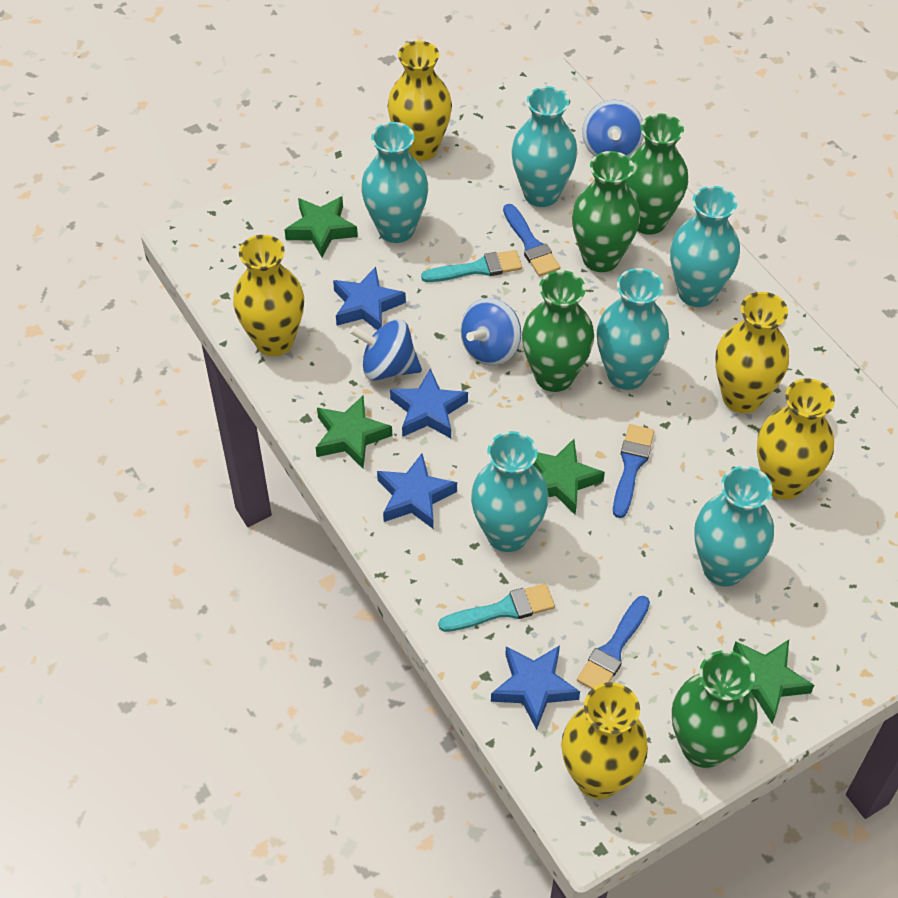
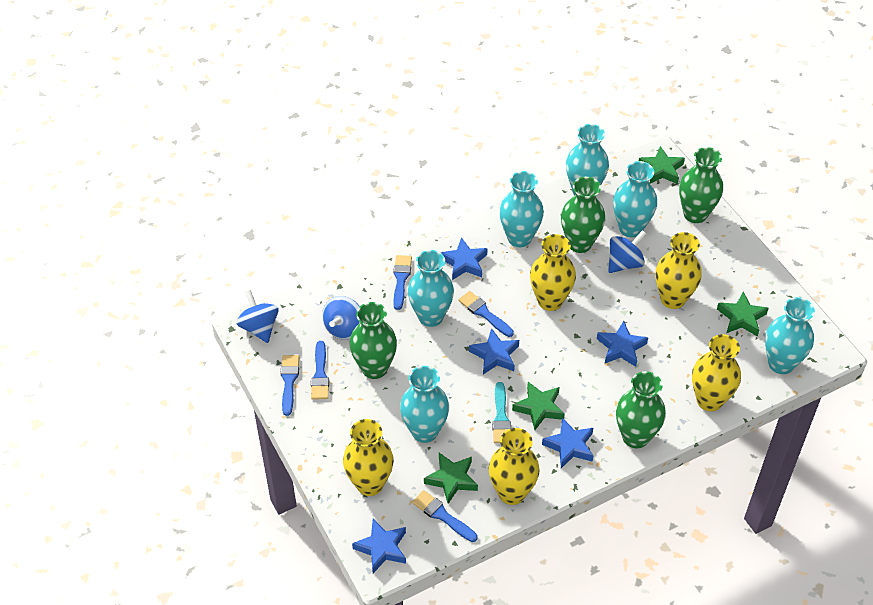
blue brush: 3 -> 5
blue star: 4 -> 5
turquoise brush: 2 -> 1

